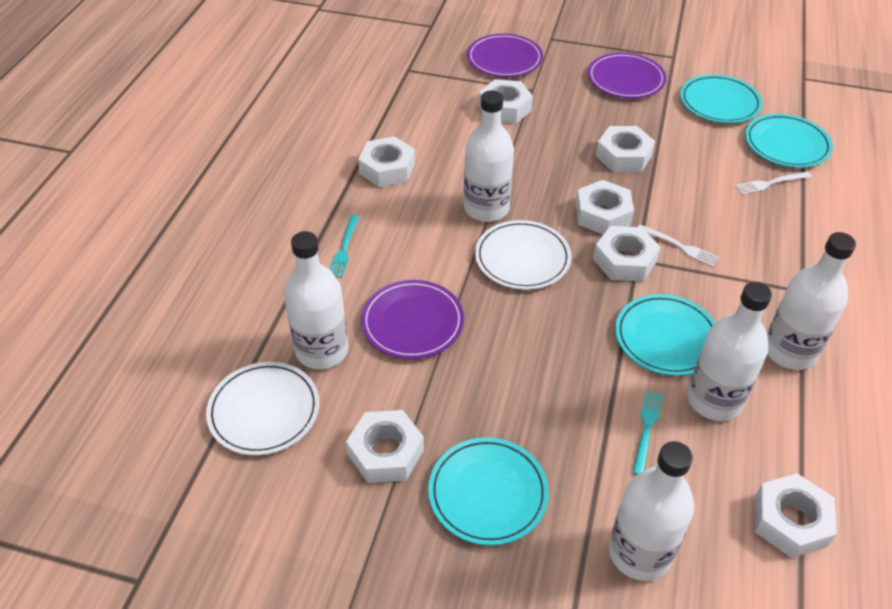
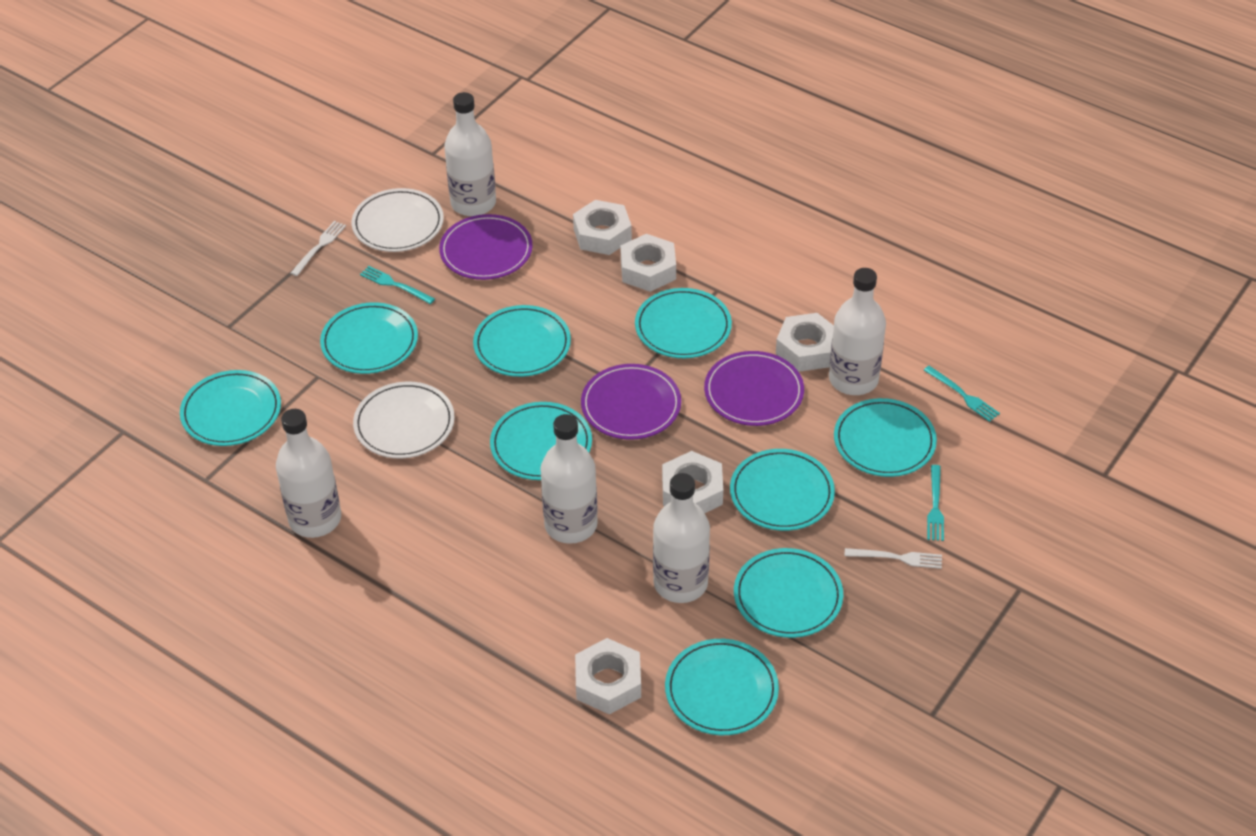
turquoise fork: 2 -> 3
turquoise plate: 4 -> 9
white nut: 7 -> 5

